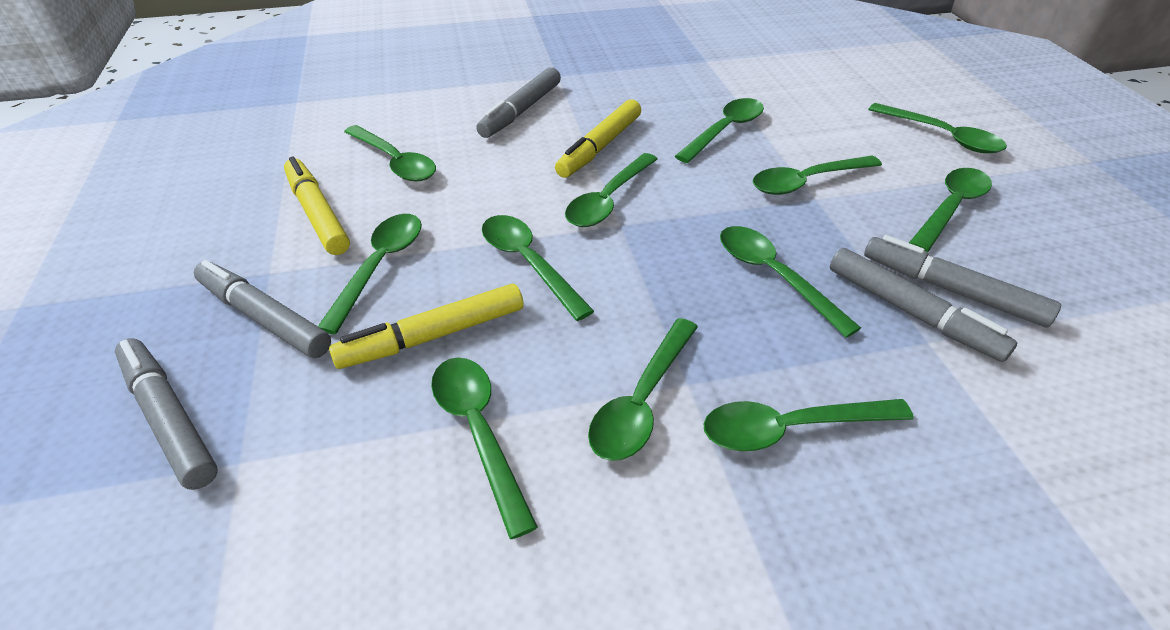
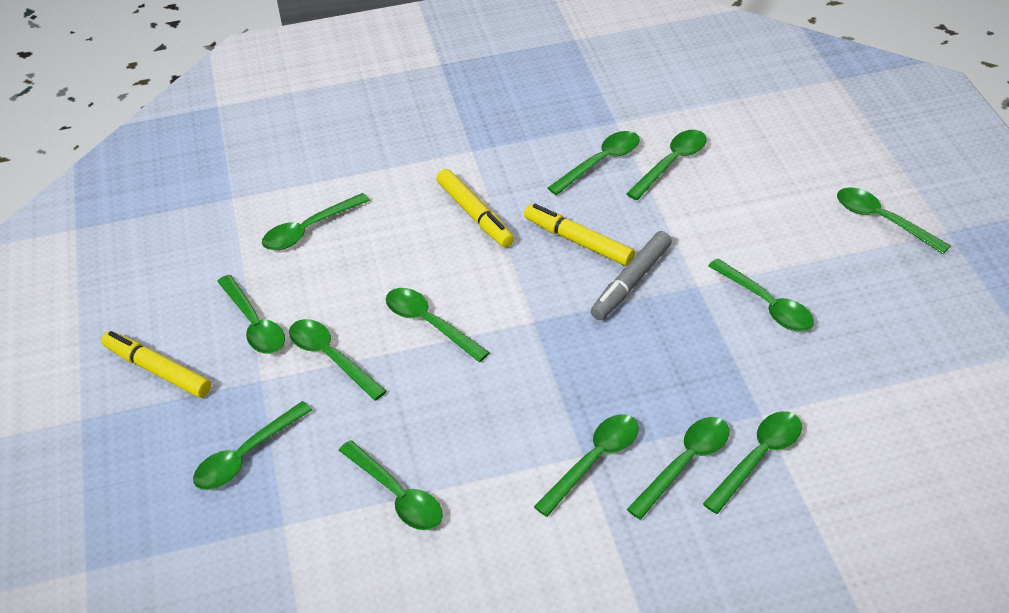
green spoon: 12 -> 13
grey marker: 5 -> 1

